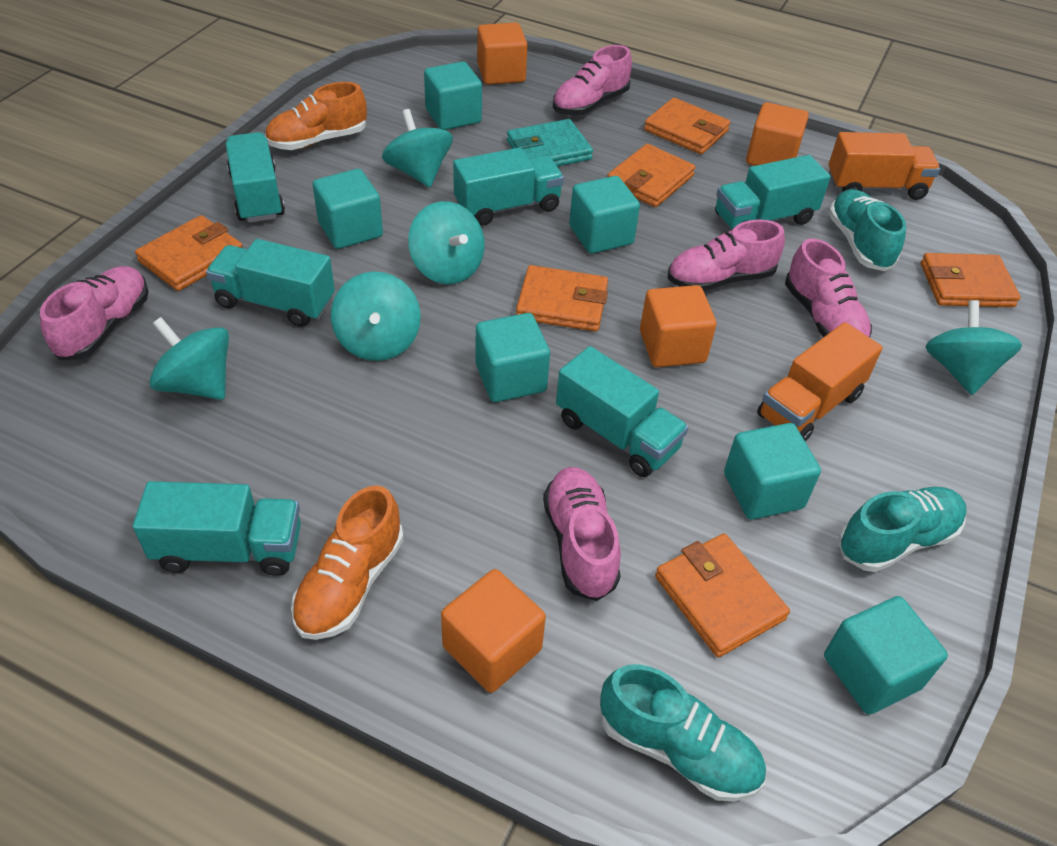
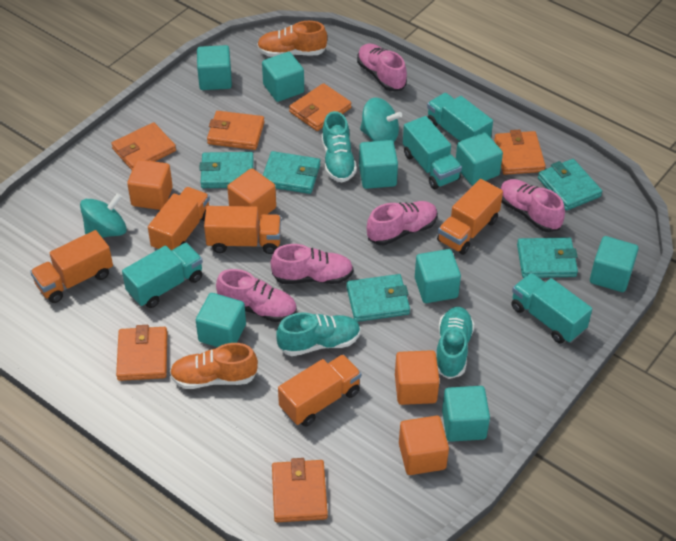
orange truck: 2 -> 5
turquoise cube: 6 -> 8
turquoise spinning top: 5 -> 2
turquoise truck: 6 -> 4
turquoise wallet: 1 -> 5

